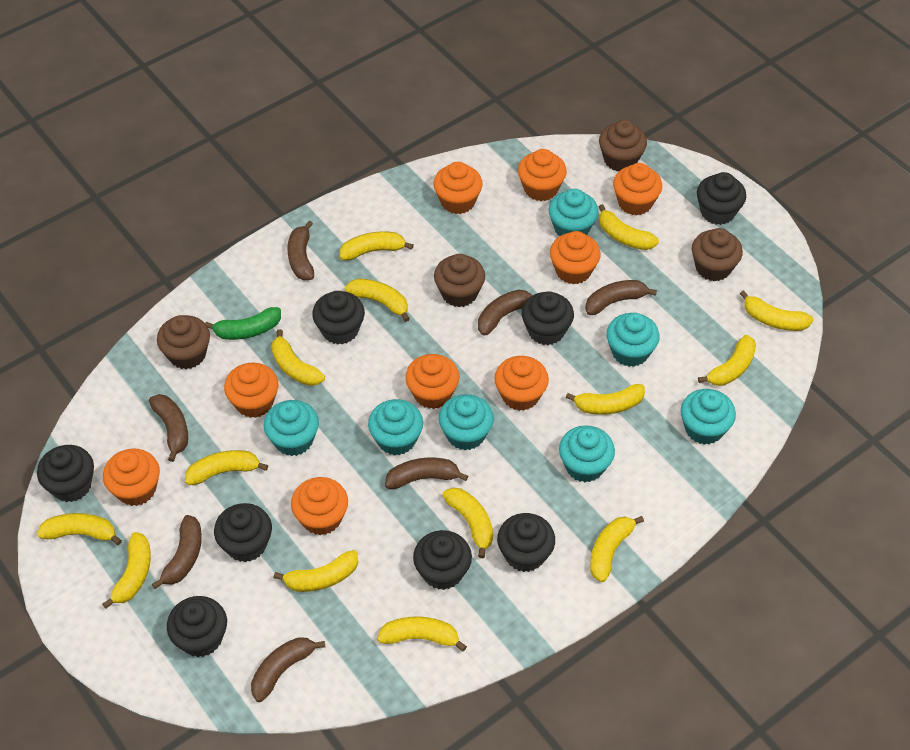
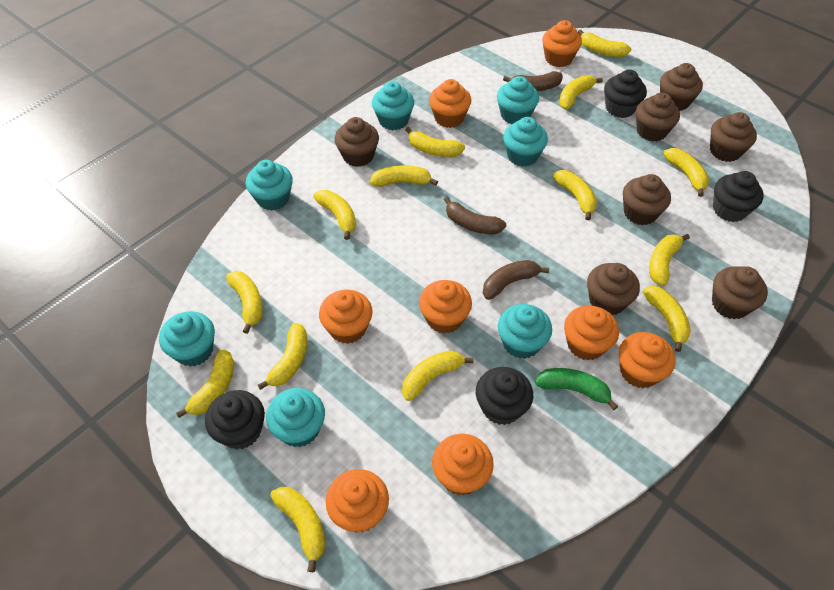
black cupcake: 8 -> 4
brown banana: 7 -> 3
brown cupcake: 4 -> 7
orange cupcake: 9 -> 8

